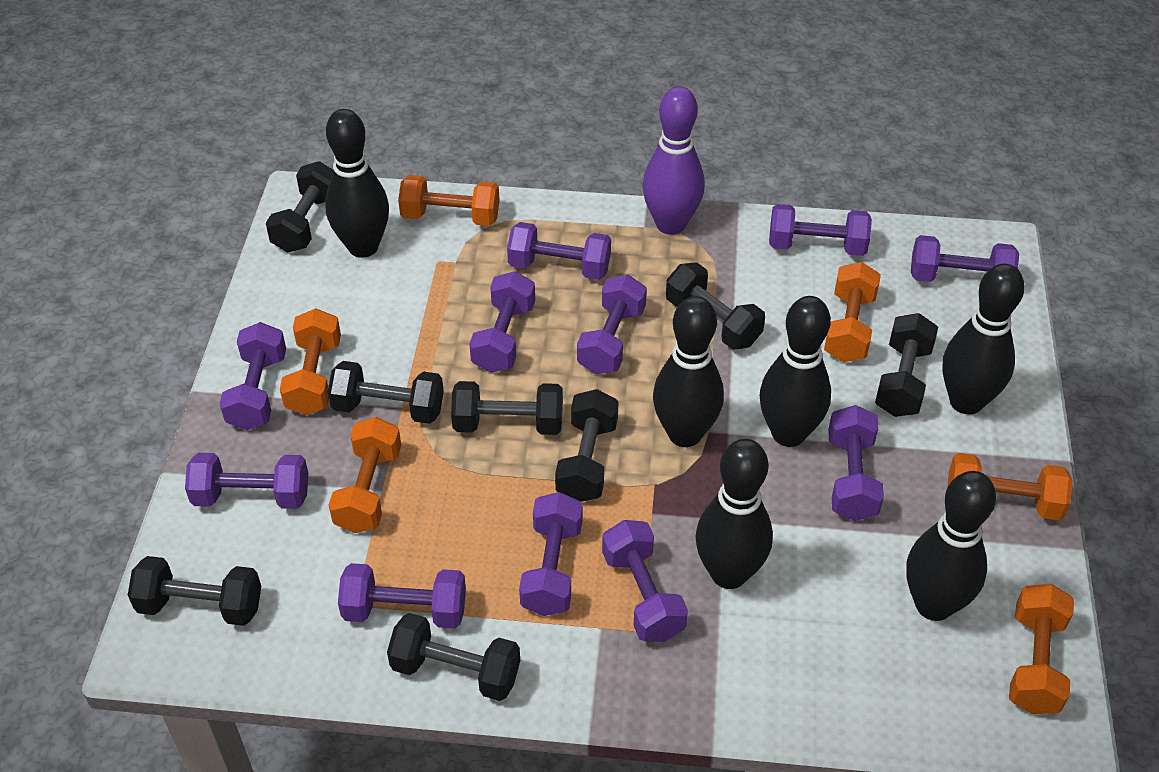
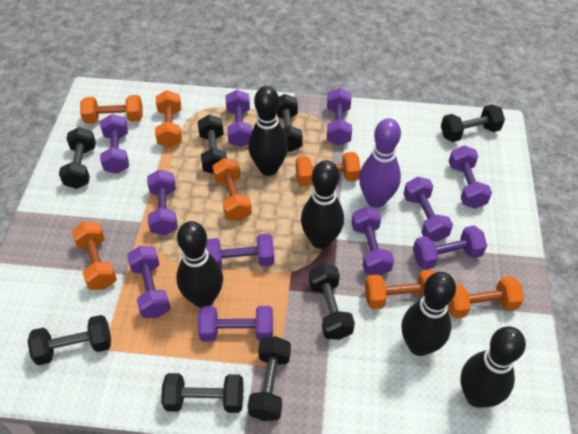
black bowling pin: 6 -> 5
orange dumbbell: 6 -> 7

